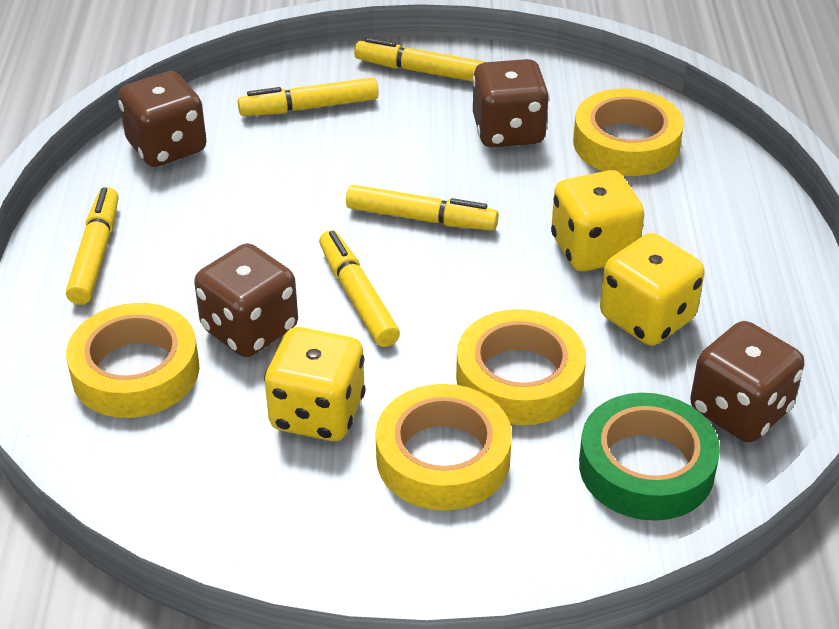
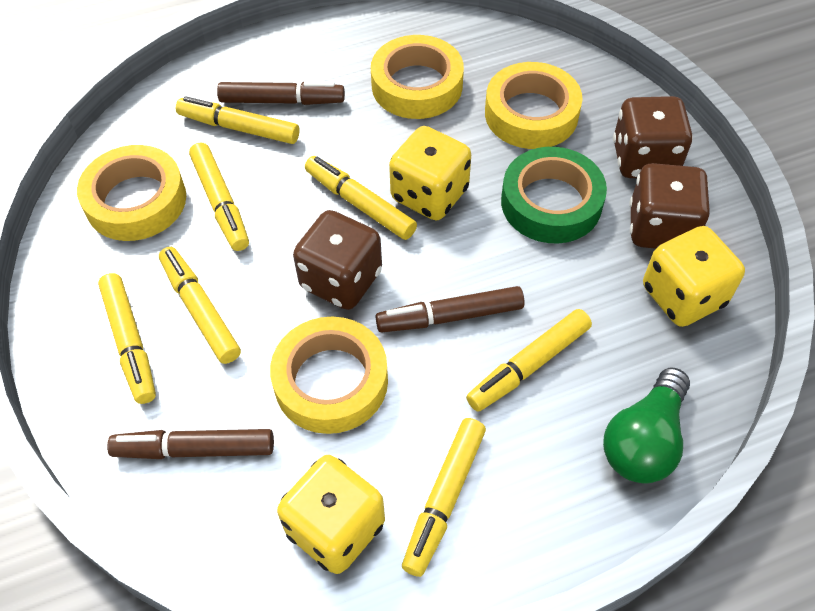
brown dice: 4 -> 3
brown marker: 0 -> 3
green light bulb: 0 -> 1
yellow marker: 5 -> 7

